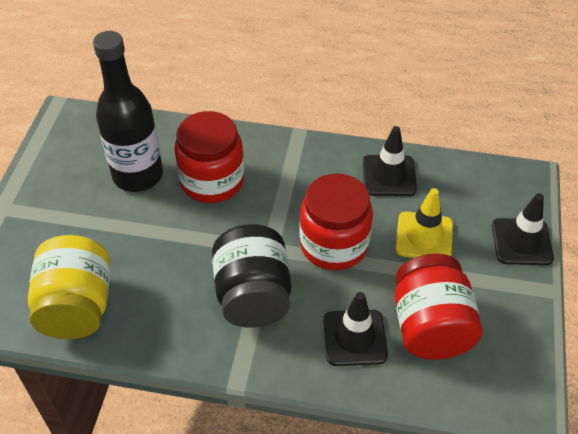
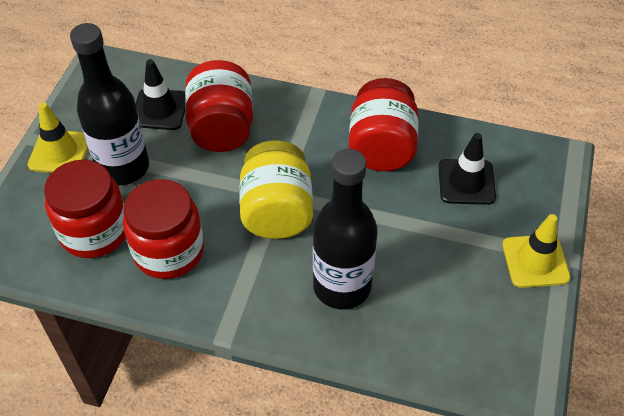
black bottle: 1 -> 2
black jar: 1 -> 0
black traffic cone: 3 -> 2
red jar: 3 -> 4
yellow traffic cone: 1 -> 2

